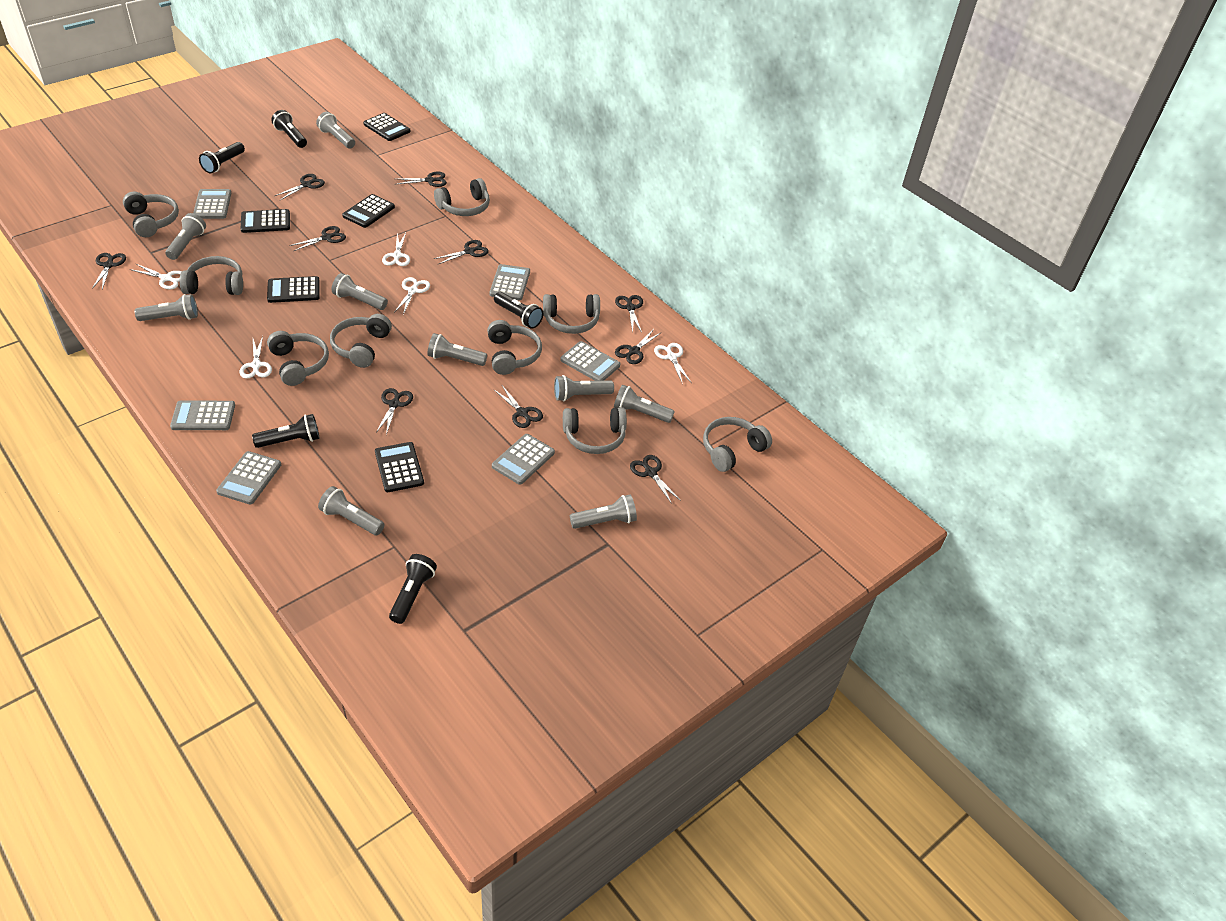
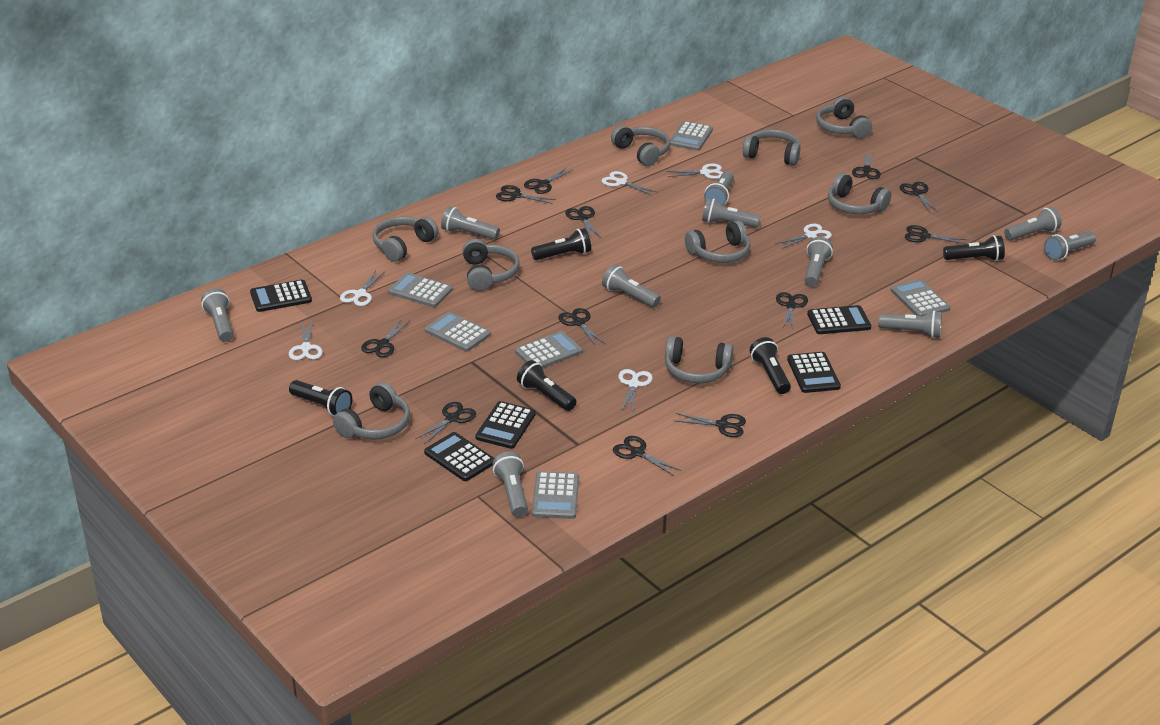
black scissors: 10 -> 12
grey flashlight: 9 -> 10
white scissors: 5 -> 6

